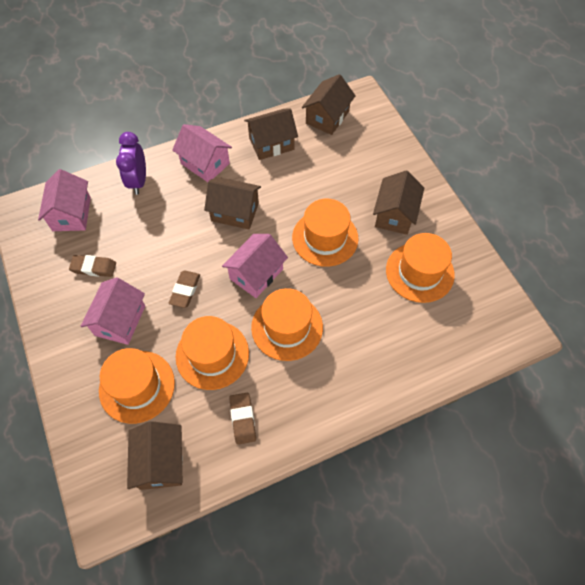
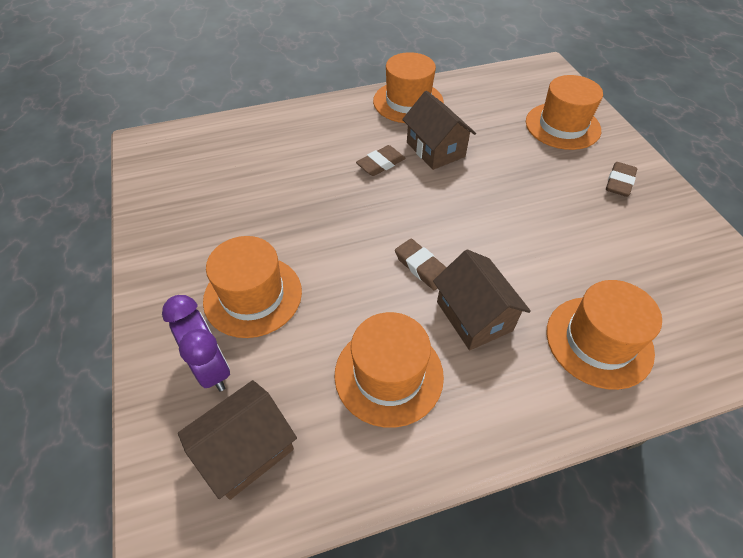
brown house: 5 -> 3
pink house: 4 -> 0

